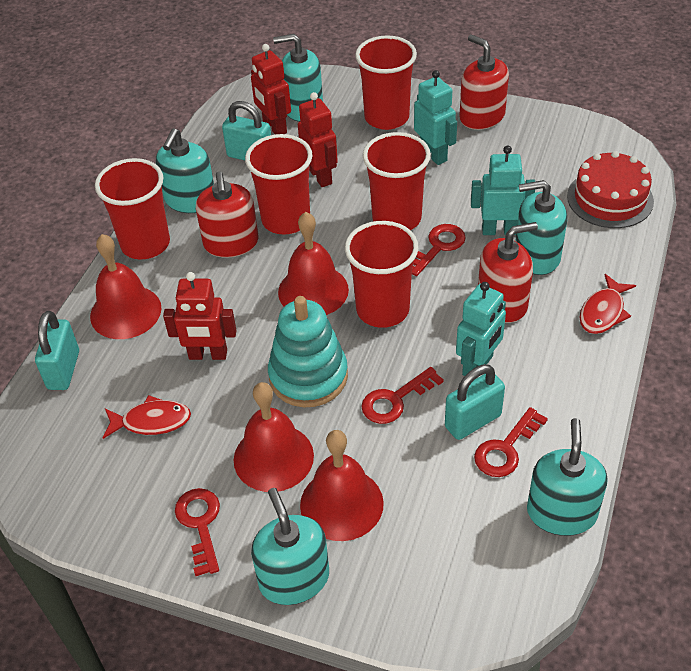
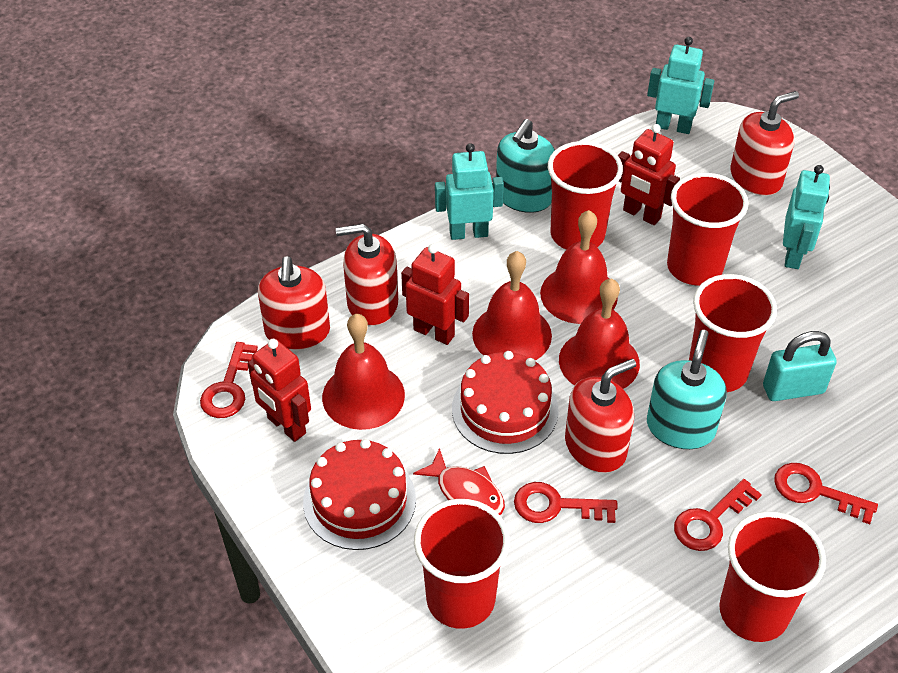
red cake: 1 -> 2
red fish: 2 -> 1
red soap dispenser: 3 -> 4
turquoise padlock: 3 -> 1
turquoise soap dispenser: 5 -> 2
turquoise stacking toy: 1 -> 0

